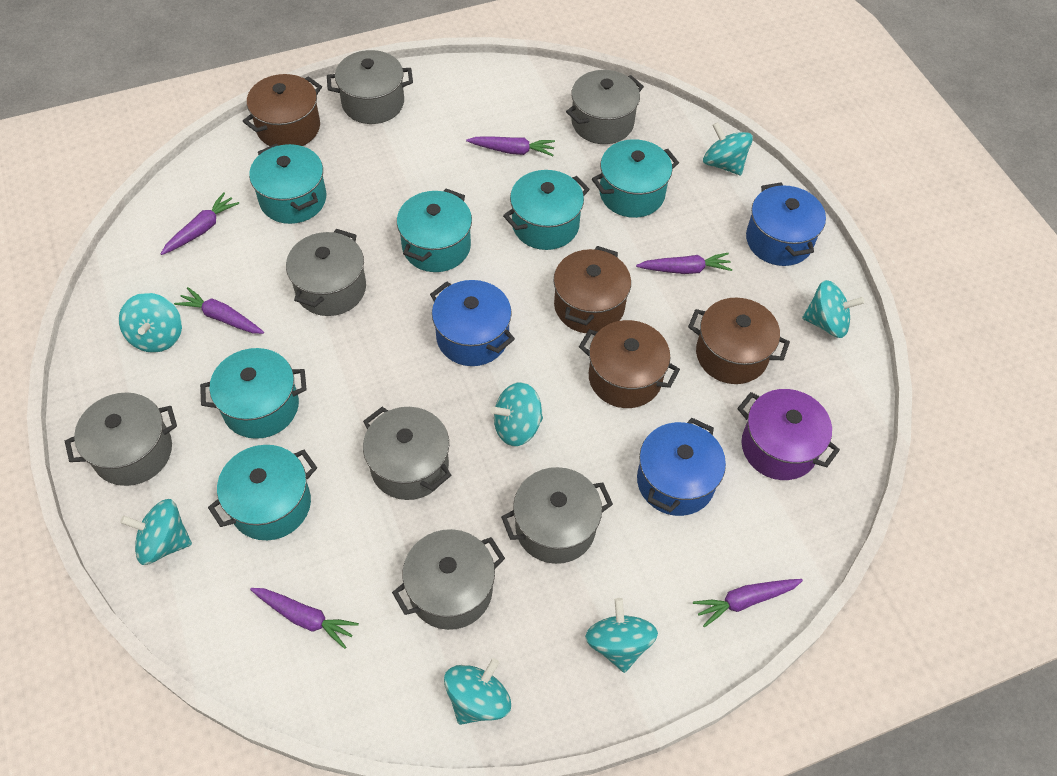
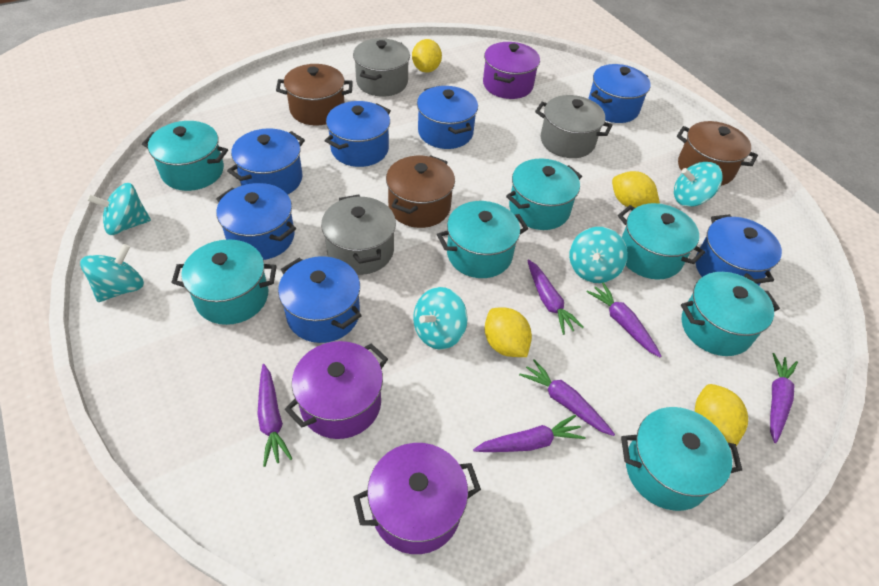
blue pot: 3 -> 7
brown pot: 4 -> 3
grey pot: 7 -> 3
purple pot: 1 -> 3
turquoise pot: 6 -> 7
turquoise spinning top: 7 -> 5
yellow lemon: 0 -> 4

